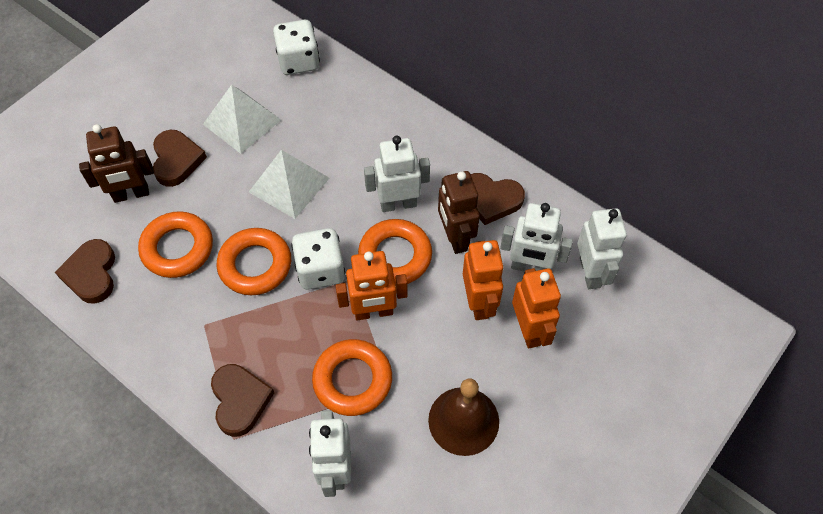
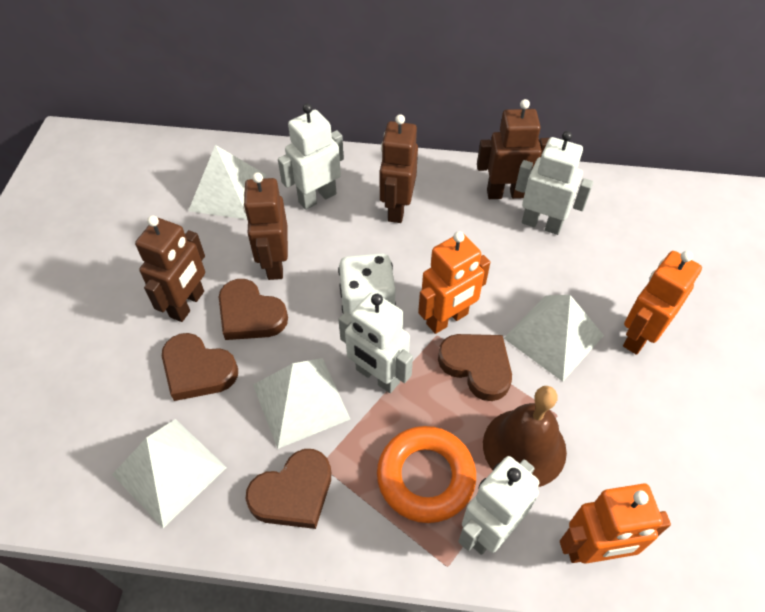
brown robot: 2 -> 4
orange ring: 4 -> 1
white dice: 2 -> 1
white pyramid: 2 -> 4

